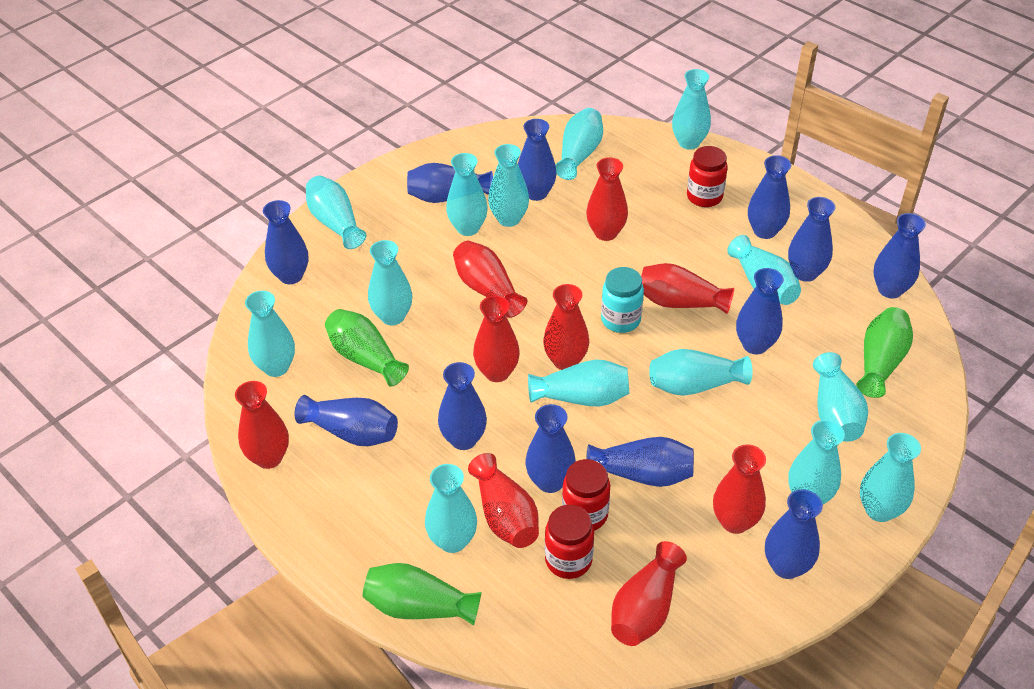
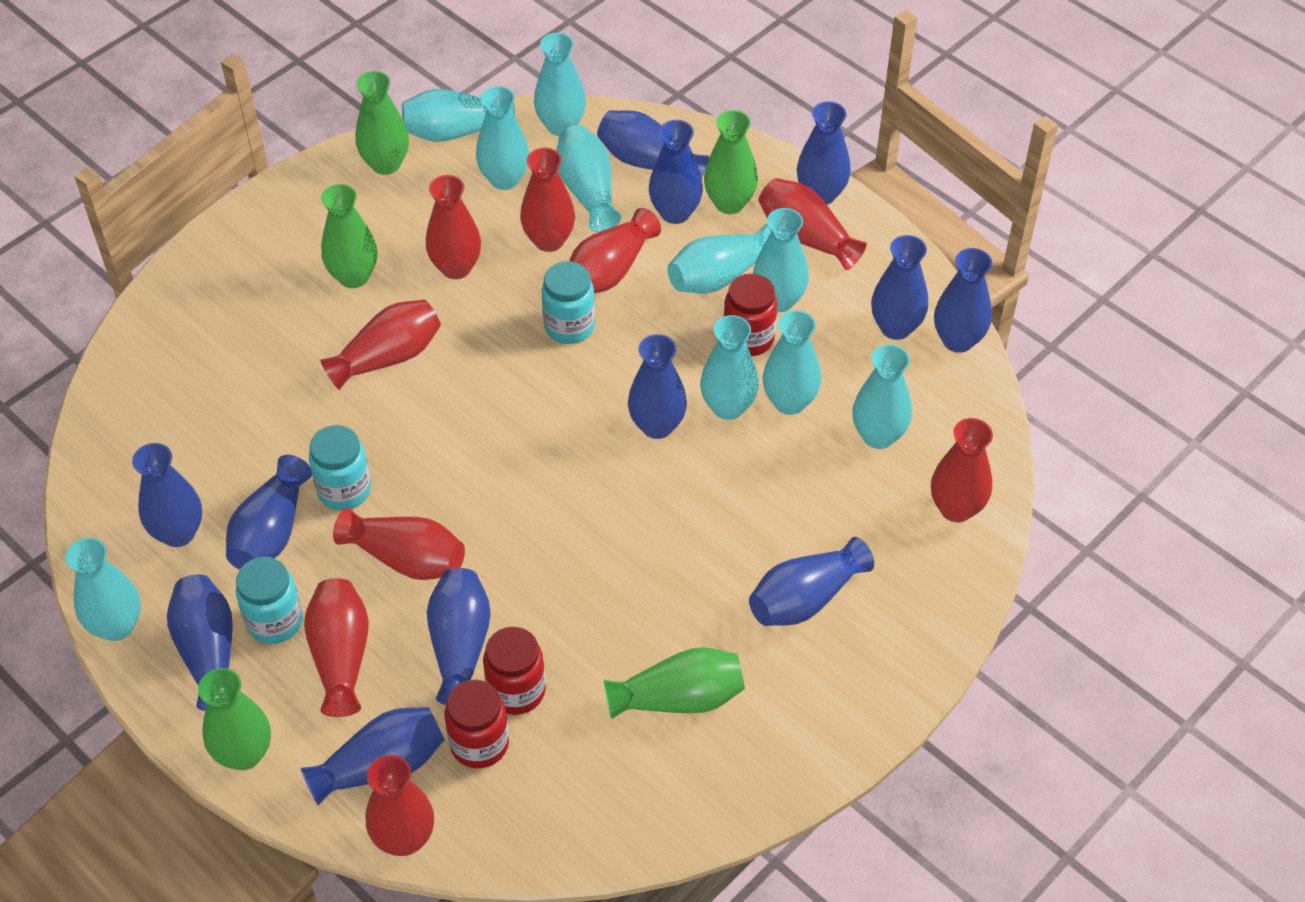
green vase: 3 -> 5
turquoise jar: 1 -> 3
turquoise vase: 14 -> 10

